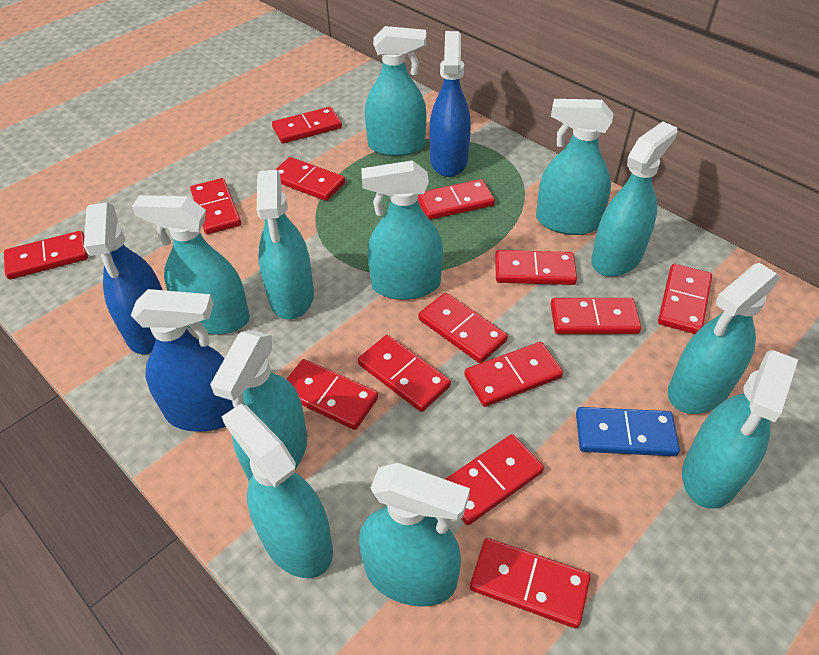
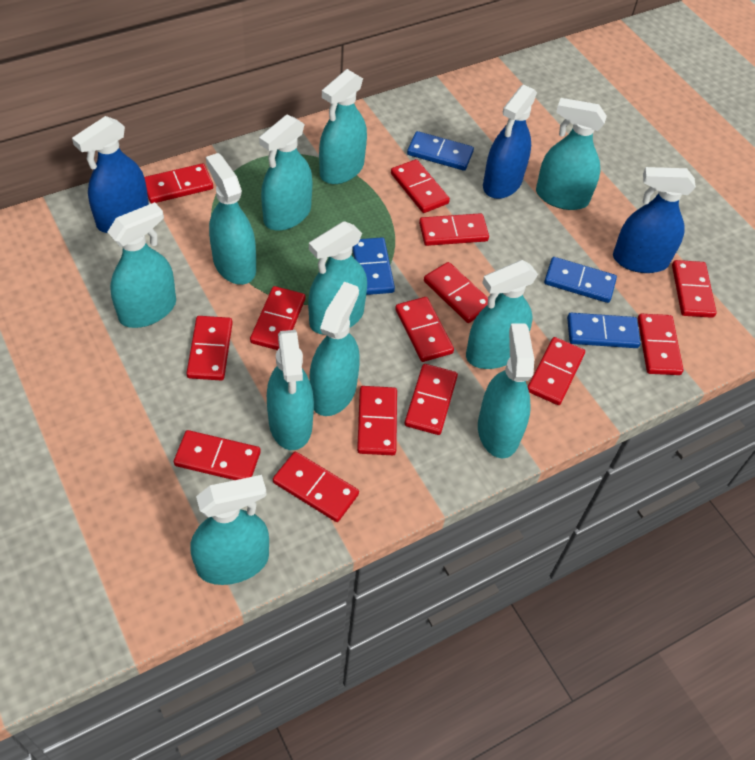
blue domino: 1 -> 4

